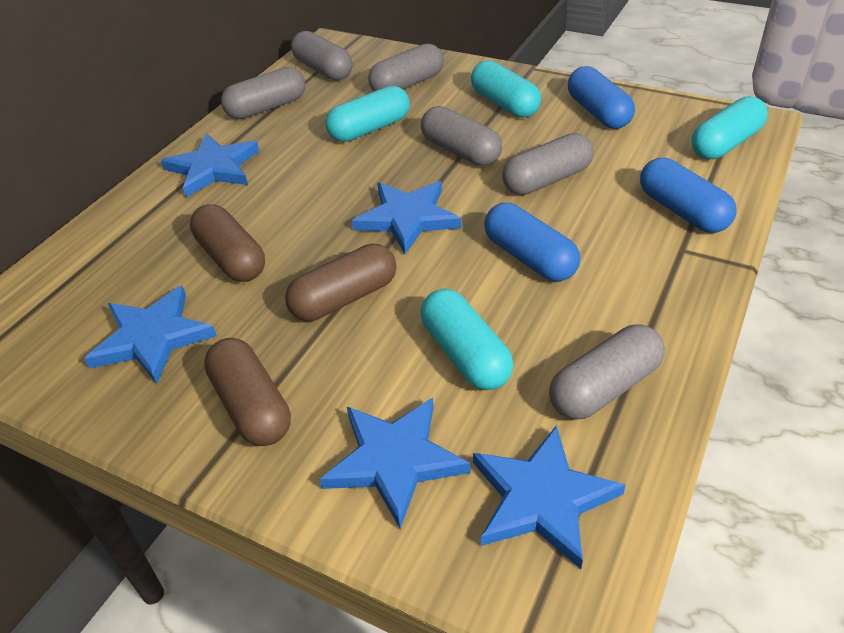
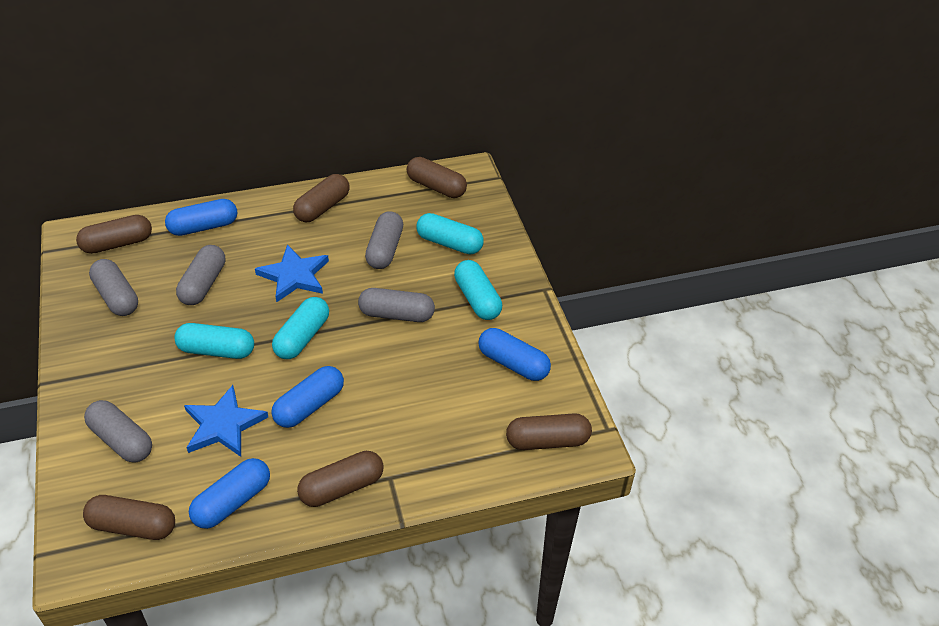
blue capsule: 3 -> 4
blue star: 5 -> 2
brown capsule: 3 -> 6
grey capsule: 6 -> 5

